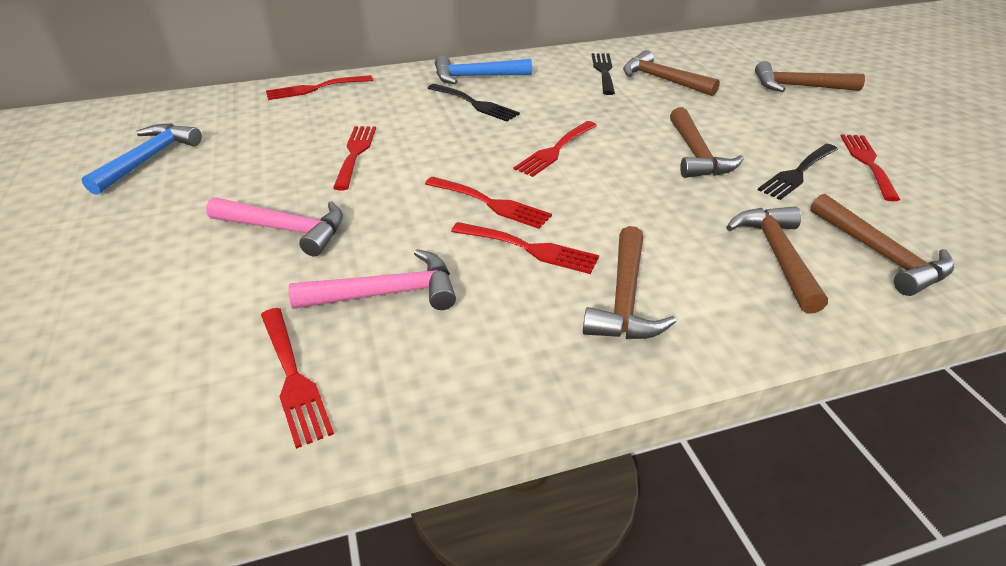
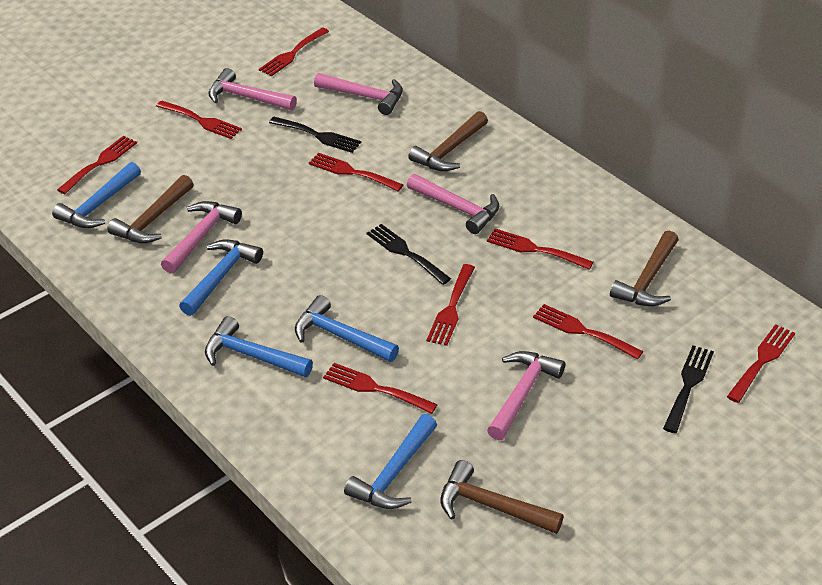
blue hammer: 2 -> 5
brown hammer: 6 -> 4
pink hammer: 2 -> 5
red fork: 7 -> 9

